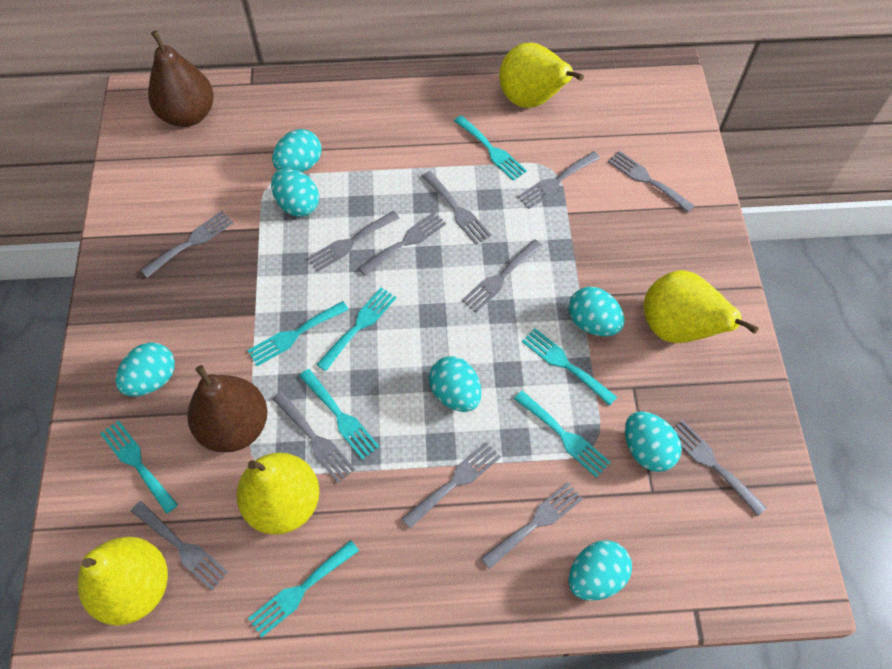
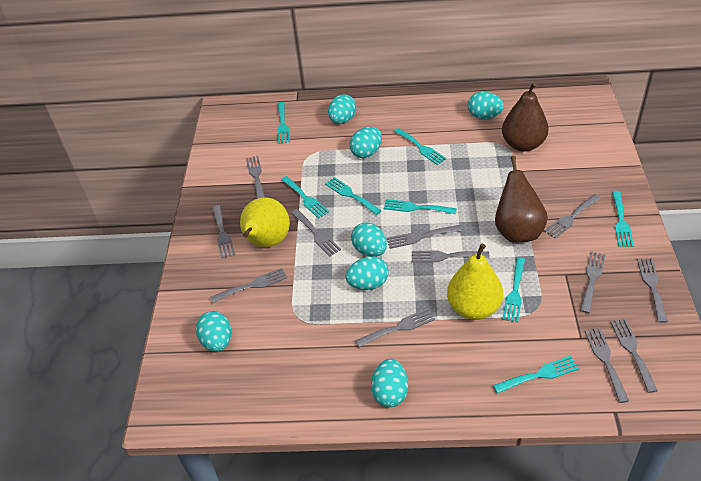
yellow pear: 4 -> 2

